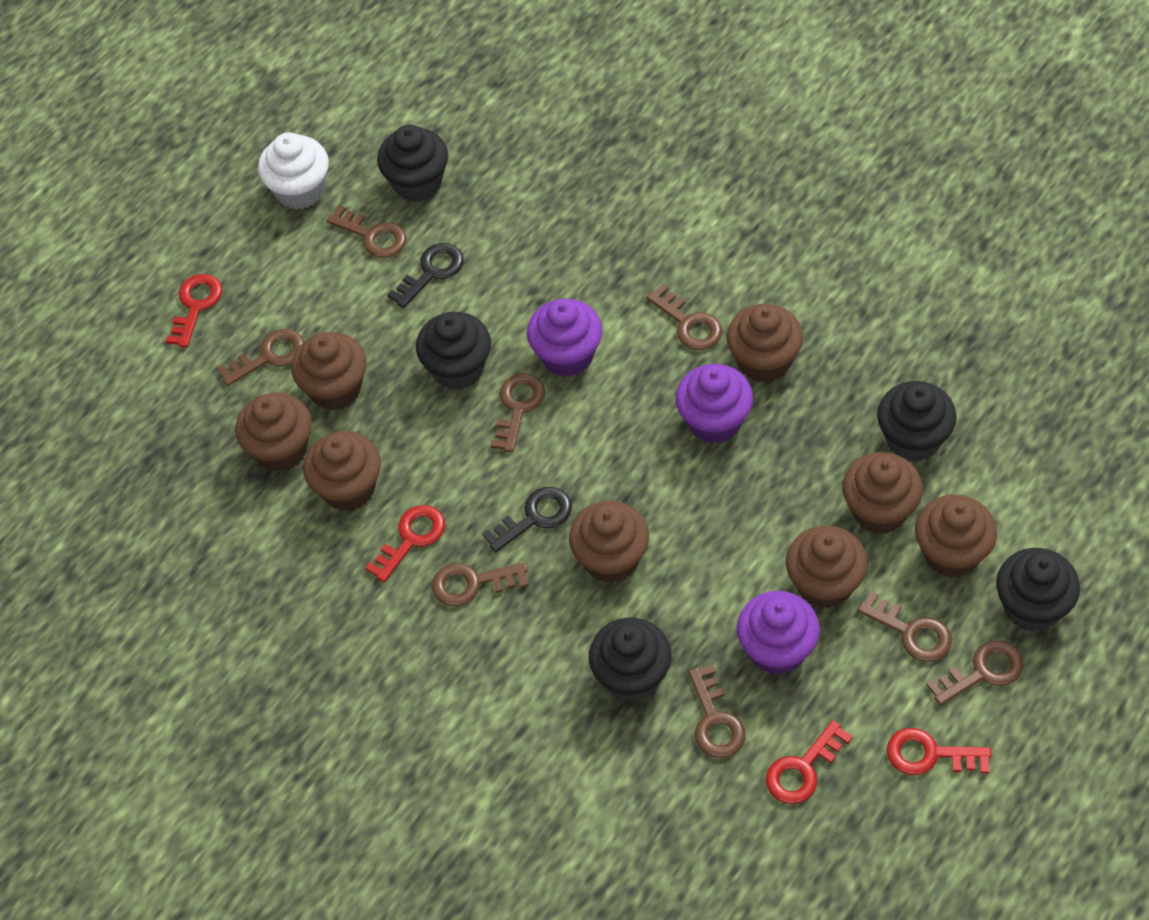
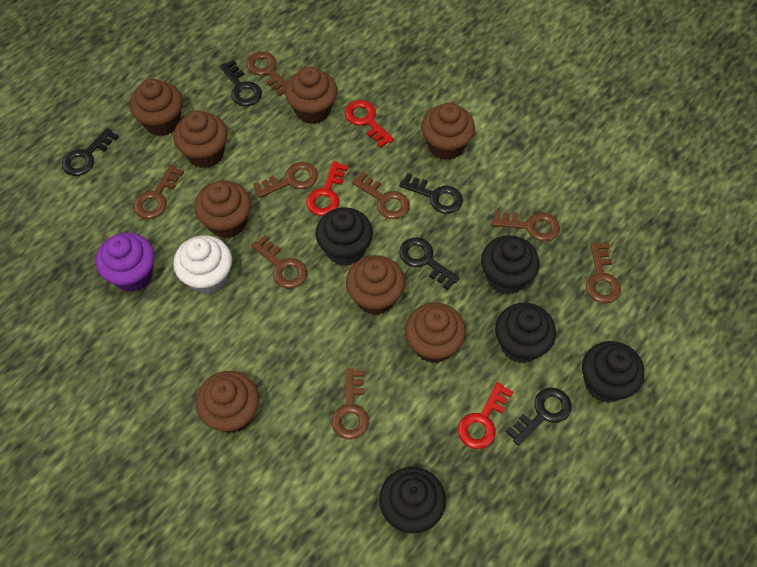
black key: 2 -> 5
purple cupcake: 3 -> 1
red key: 4 -> 3

